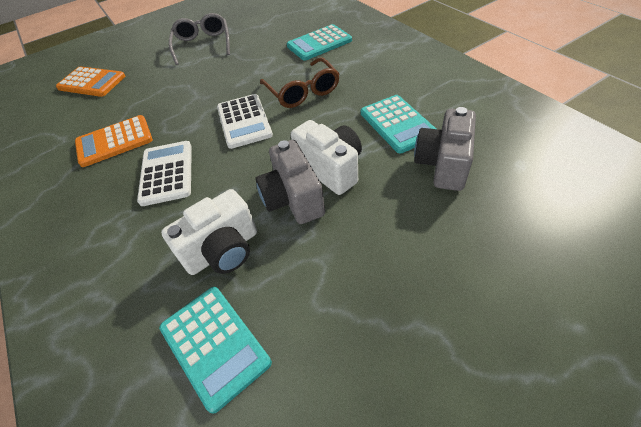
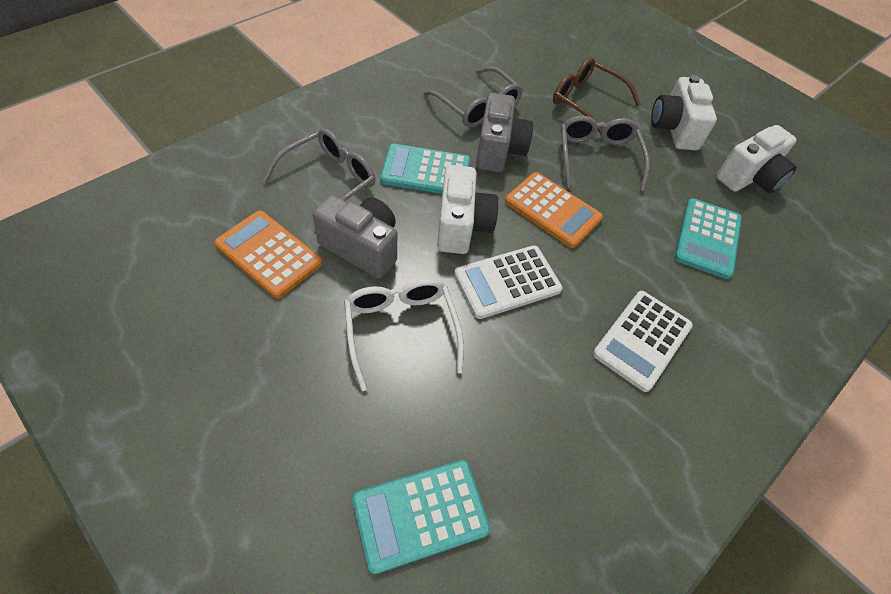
grey glasses: 1 -> 3
white camera: 2 -> 3
white glasses: 0 -> 1

